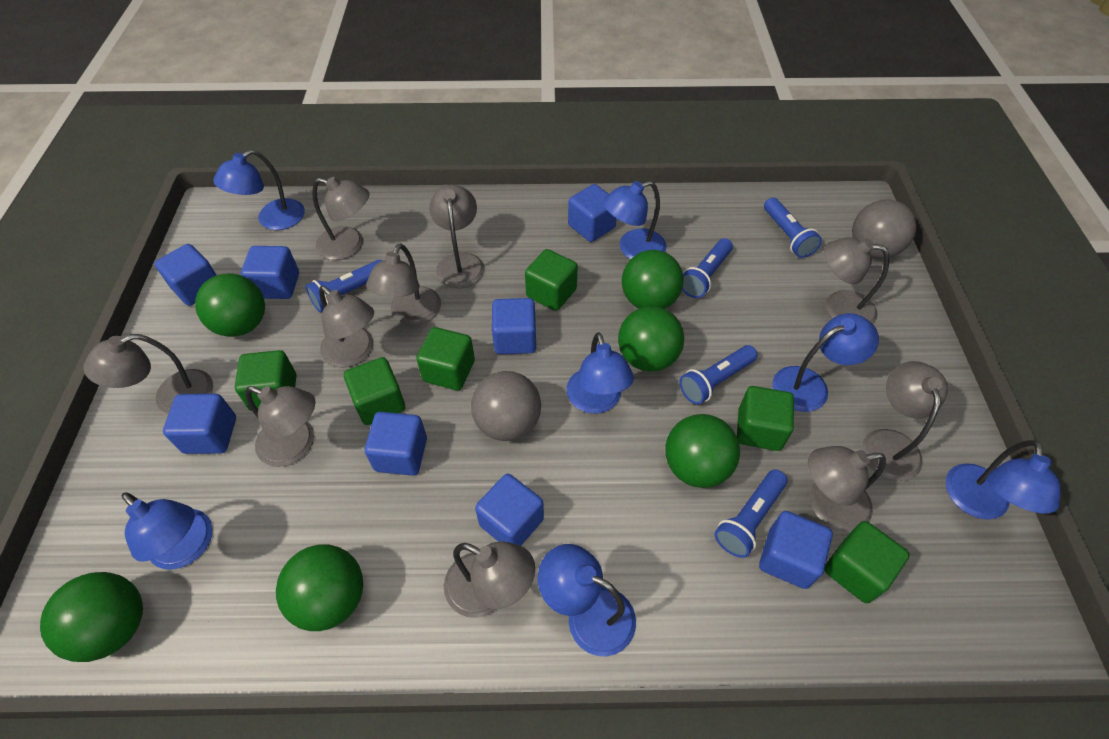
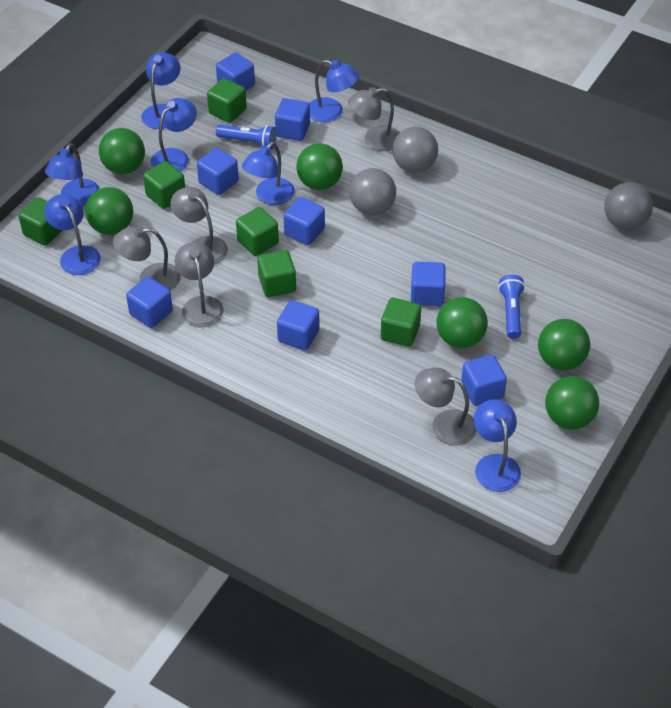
blue flashlight: 5 -> 2
grey ball: 2 -> 3
grey lamp: 10 -> 5

